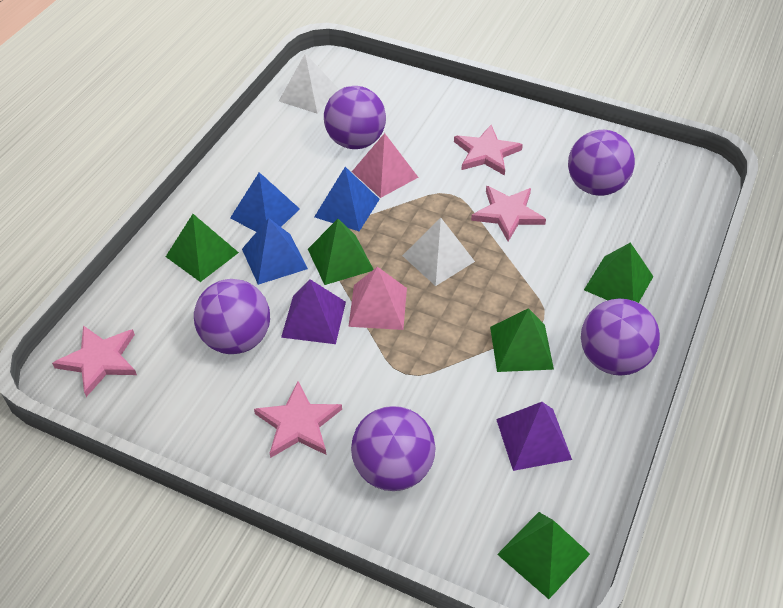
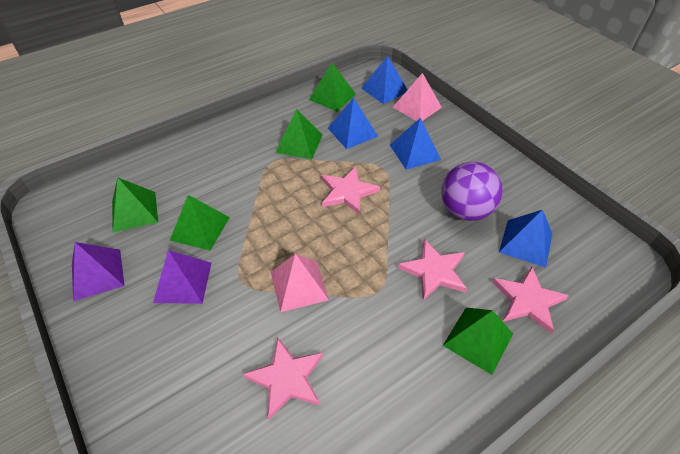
blue pyramid: 3 -> 4
purple ball: 5 -> 1
white pyramid: 2 -> 0

